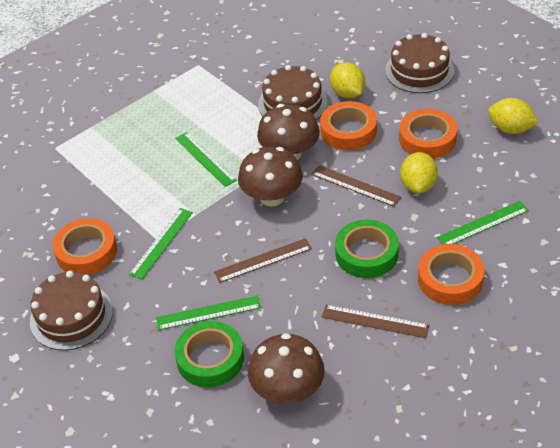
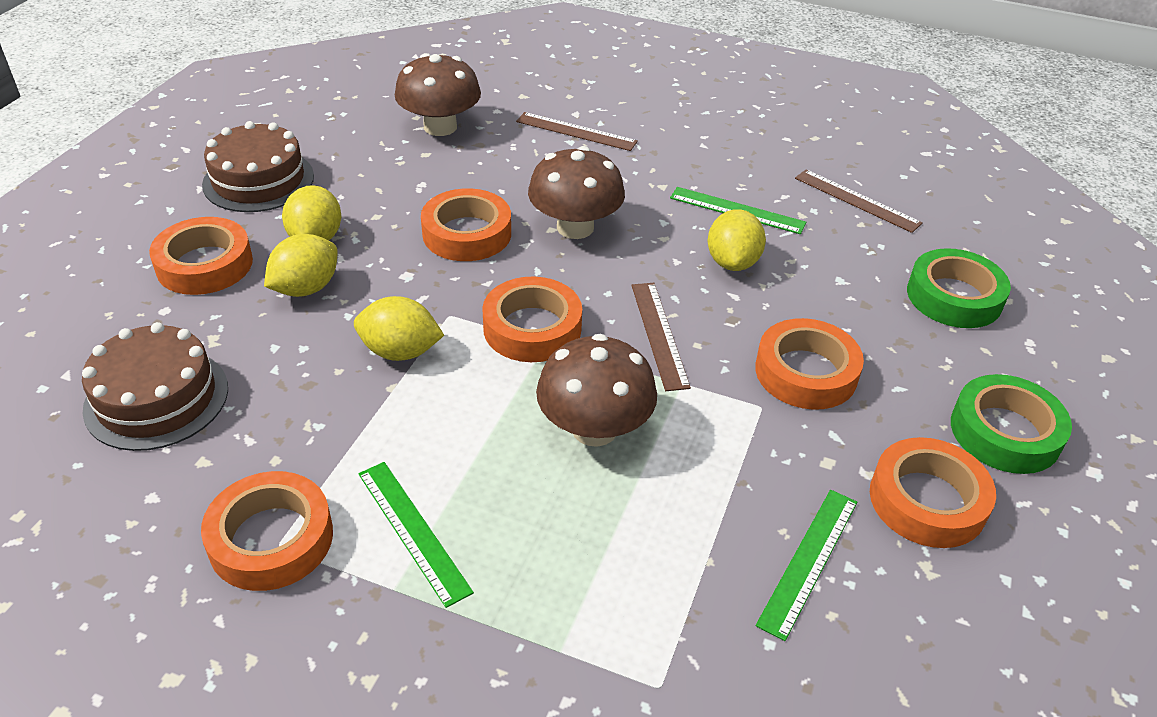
brown cake: 3 -> 2
green ruler: 4 -> 3
orange tape: 4 -> 6
yellow lemon: 3 -> 4

